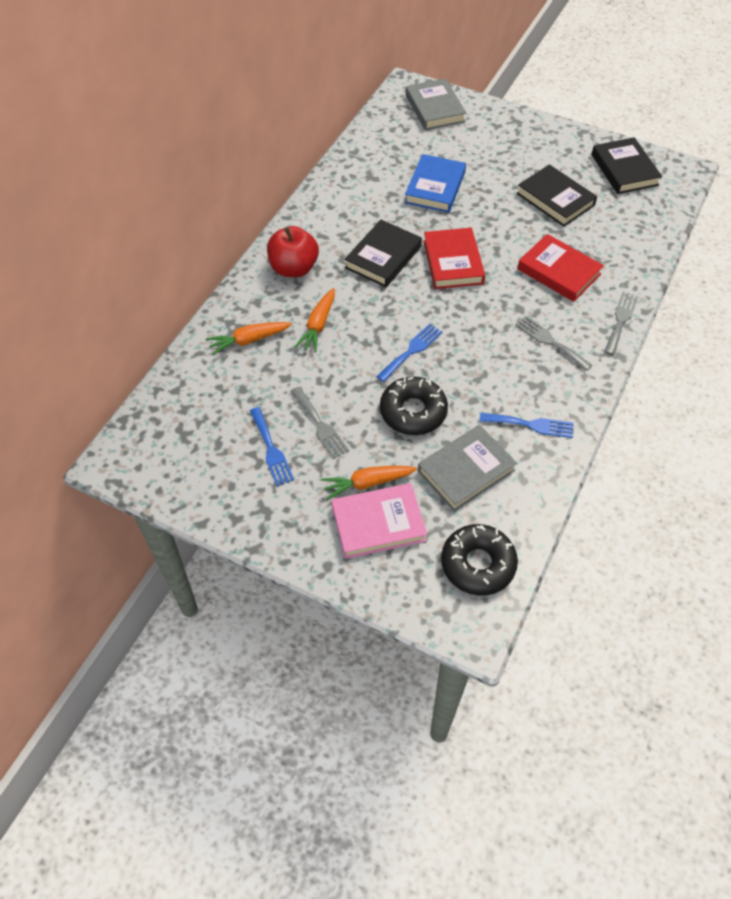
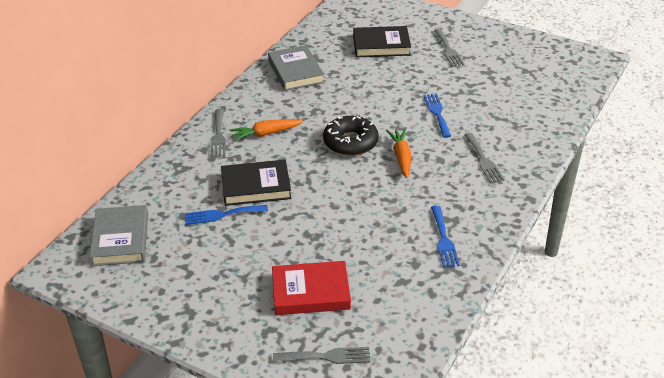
black book: 3 -> 2
black donut: 2 -> 1
blue book: 1 -> 0
grey fork: 3 -> 4
orange carrot: 3 -> 2
pink book: 1 -> 0
red apple: 1 -> 0
red book: 2 -> 1

